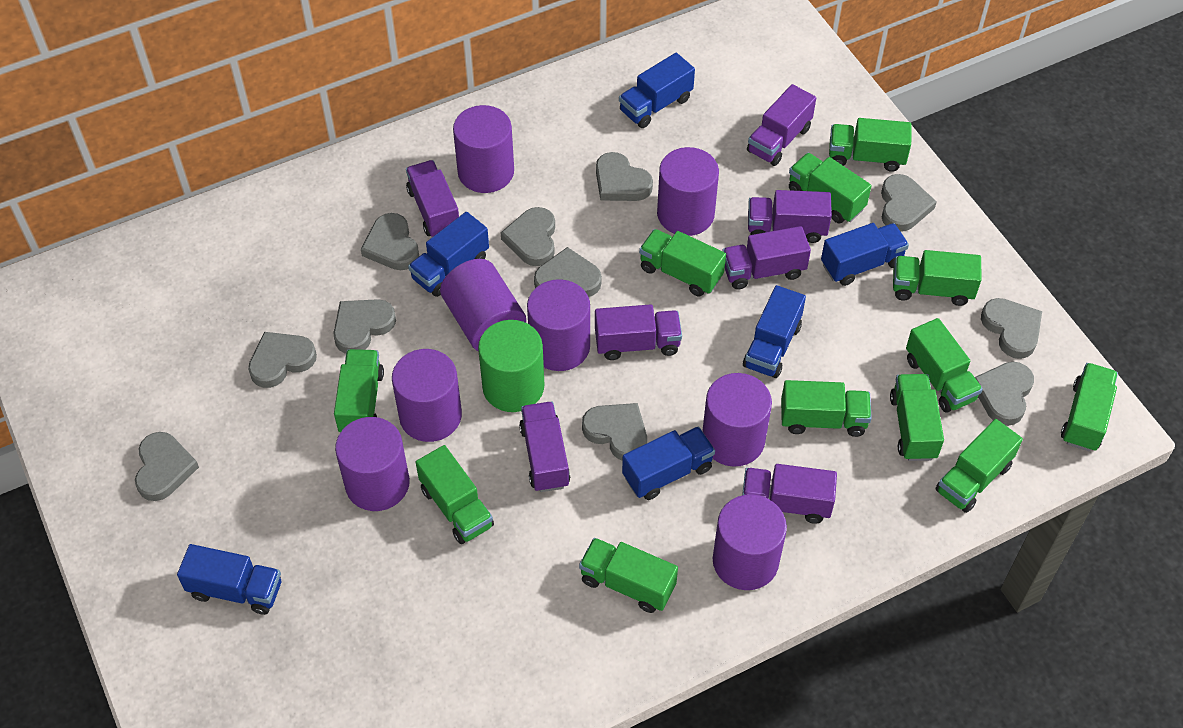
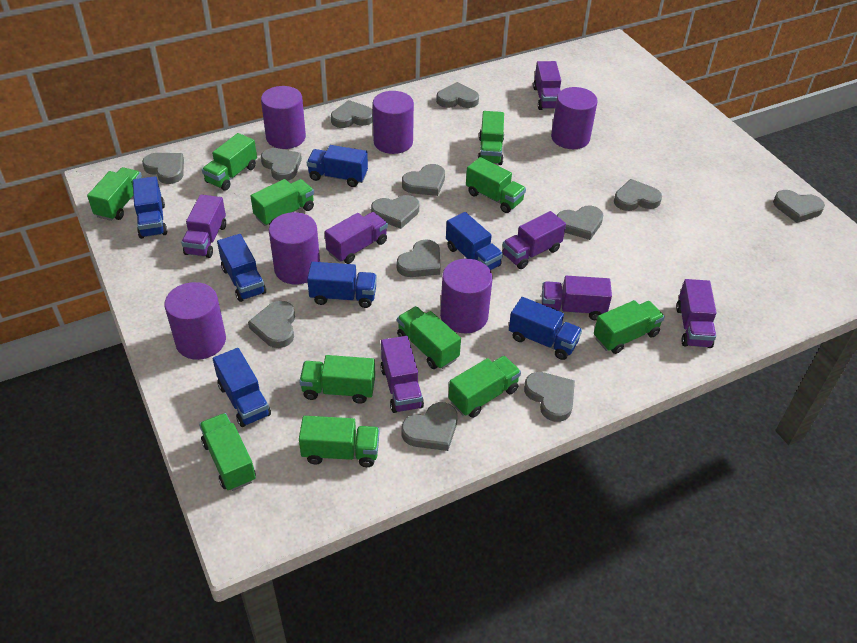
blue truck: 6 -> 7
green cylinder: 1 -> 0
green truck: 12 -> 11
grey heart: 11 -> 13
purple cylinder: 8 -> 6

